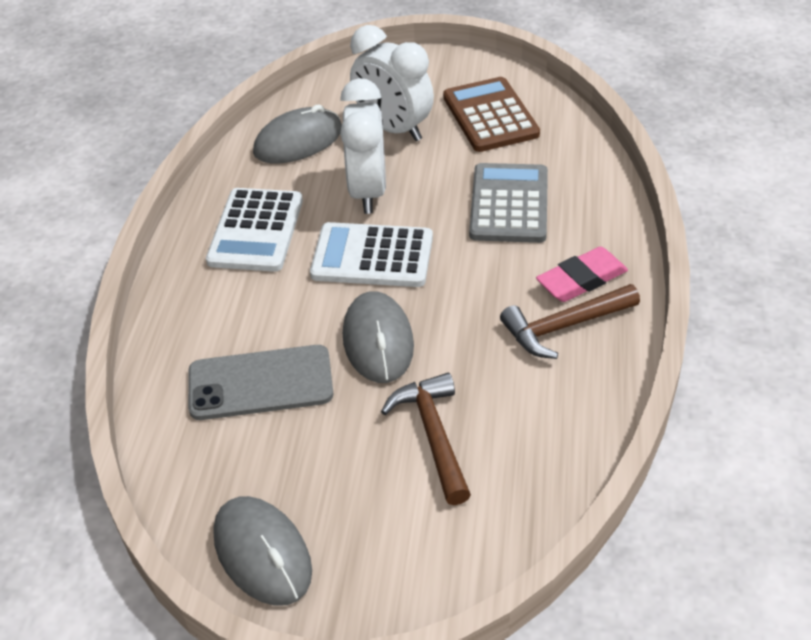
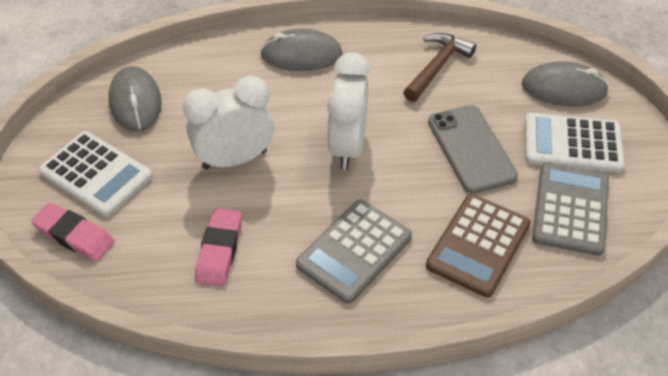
brown hammer: 2 -> 1
grey calculator: 1 -> 2
pink eraser: 1 -> 2

